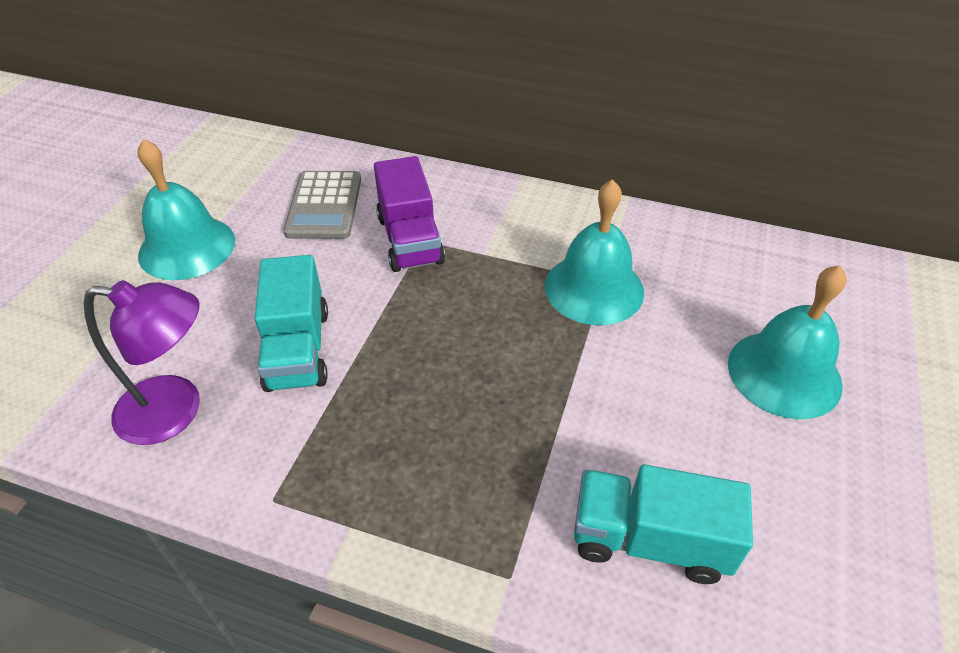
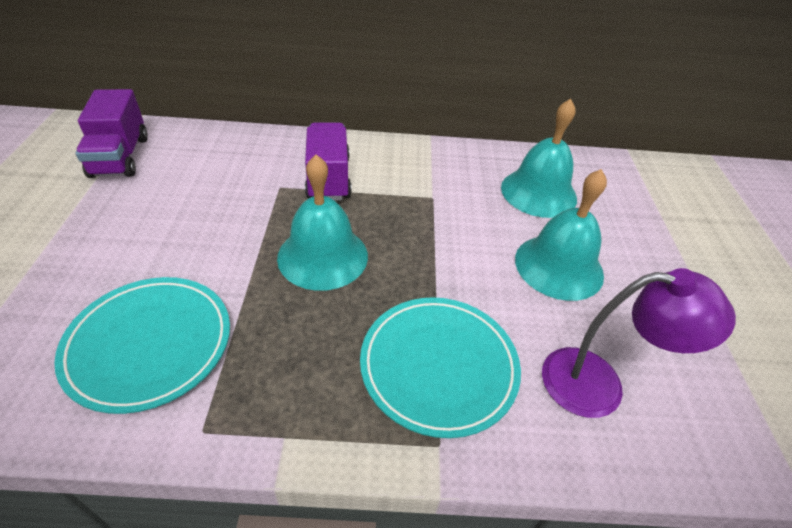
grey calculator: 1 -> 0
purple truck: 1 -> 2
turquoise plate: 0 -> 2
turquoise truck: 2 -> 0

